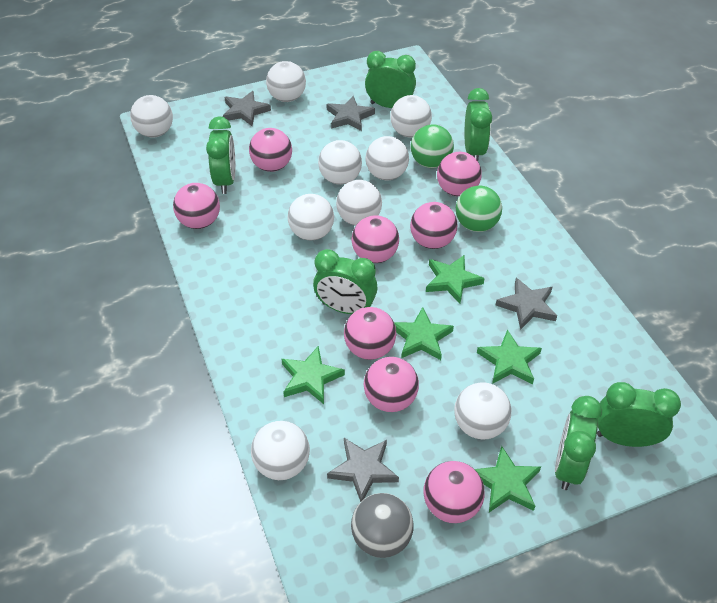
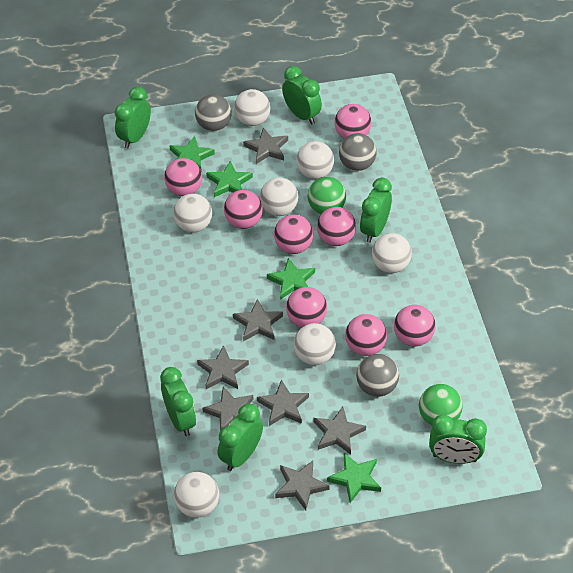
green star: 5 -> 4
grey ball: 1 -> 3
grey star: 4 -> 7
white ball: 9 -> 7

